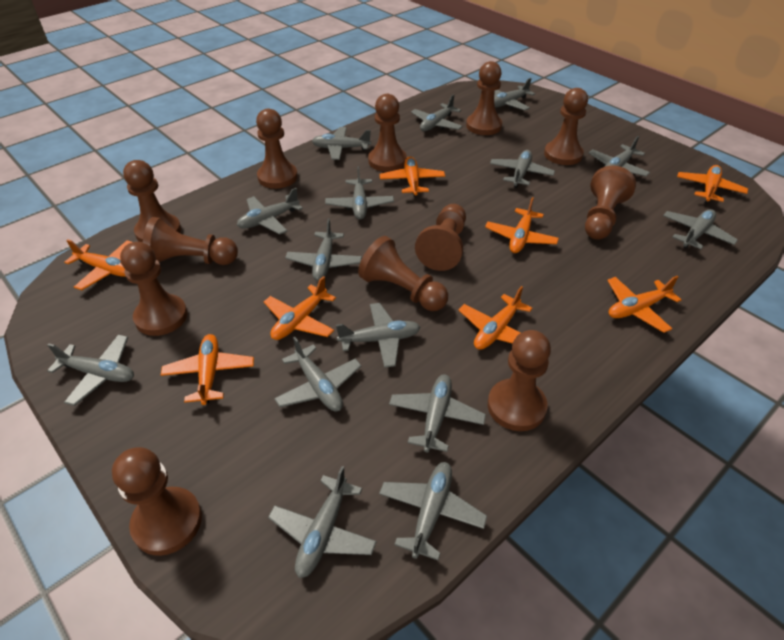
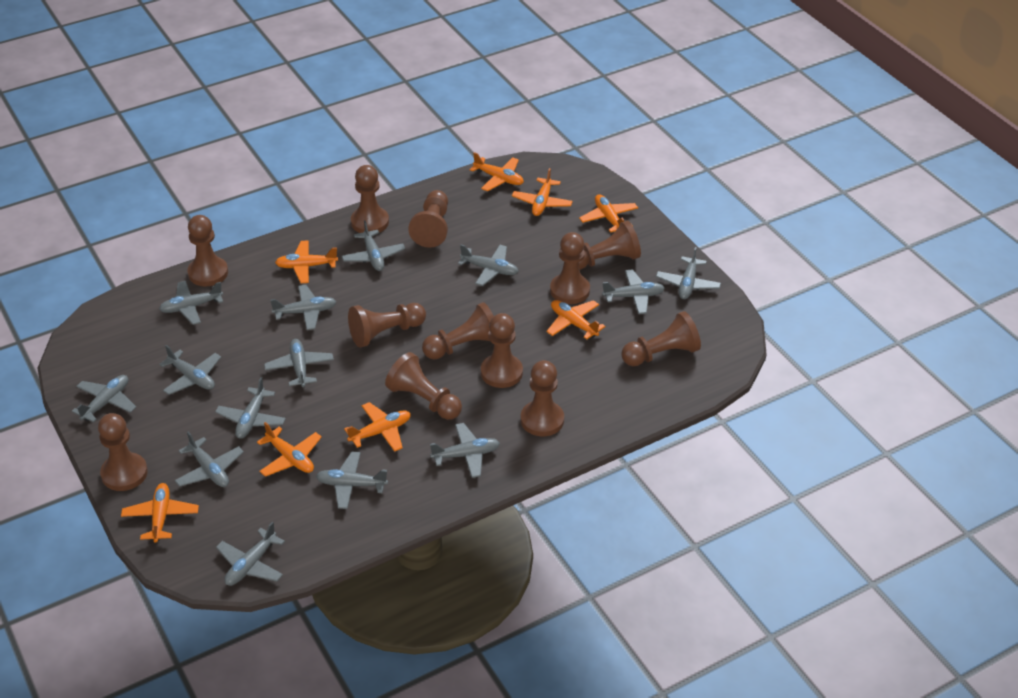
grey plane: 15 -> 14

